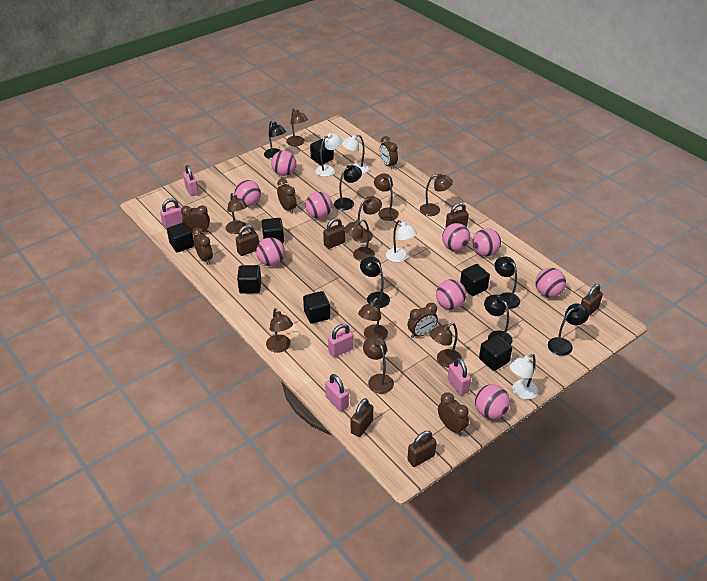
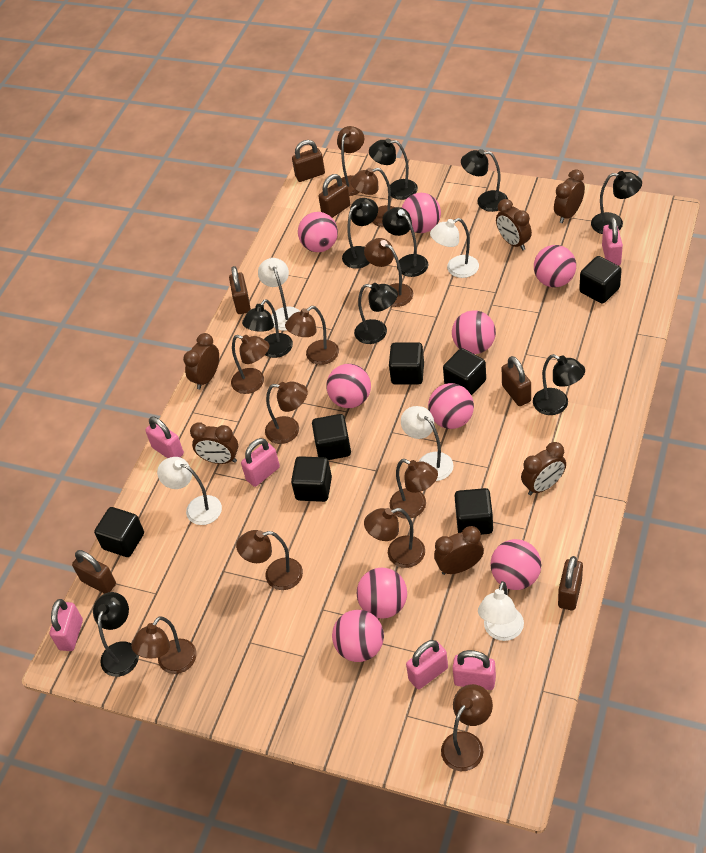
black lamp: 6 -> 9
brown lamp: 10 -> 11
pink padlock: 5 -> 6
white lamp: 4 -> 5

